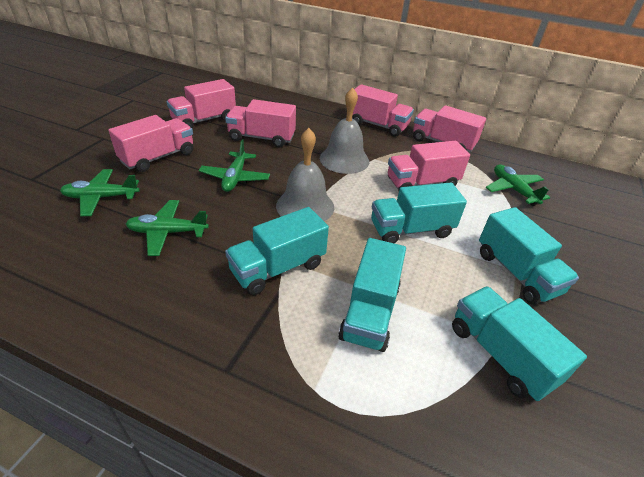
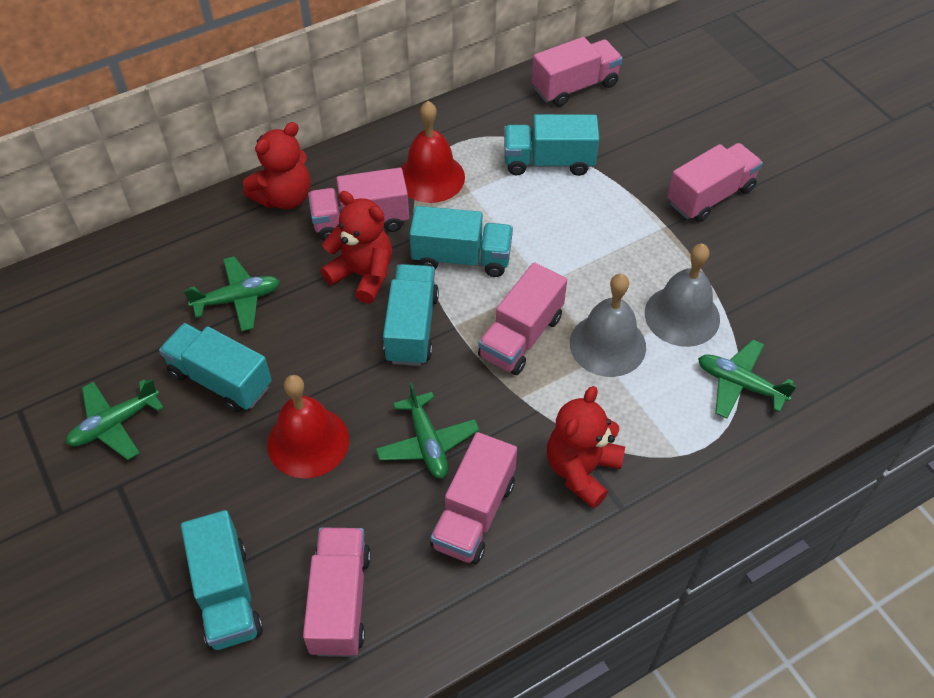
red bell: 0 -> 2
red teddy bear: 0 -> 3

